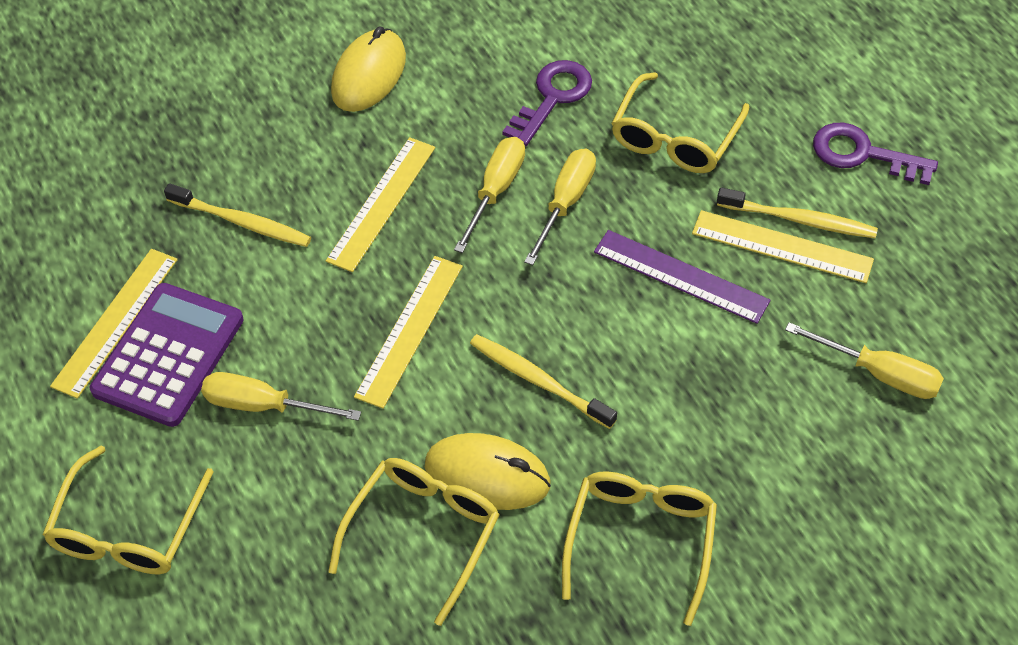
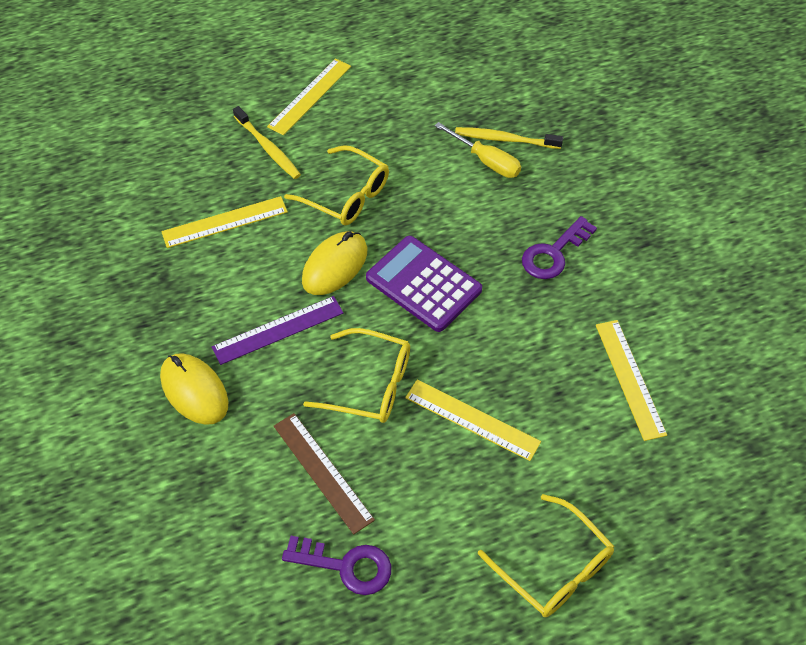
brown ruler: 0 -> 1
yellow glasses: 4 -> 3
yellow screwdriver: 4 -> 1
yellow toothbrush: 3 -> 2

